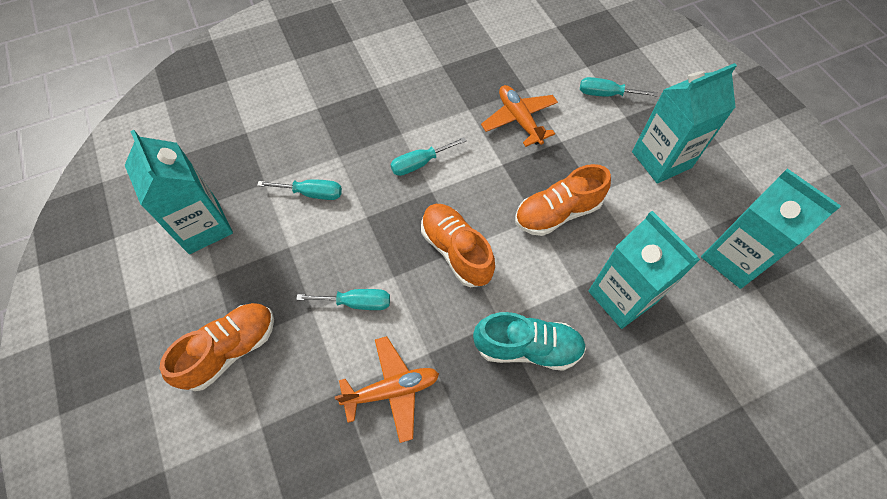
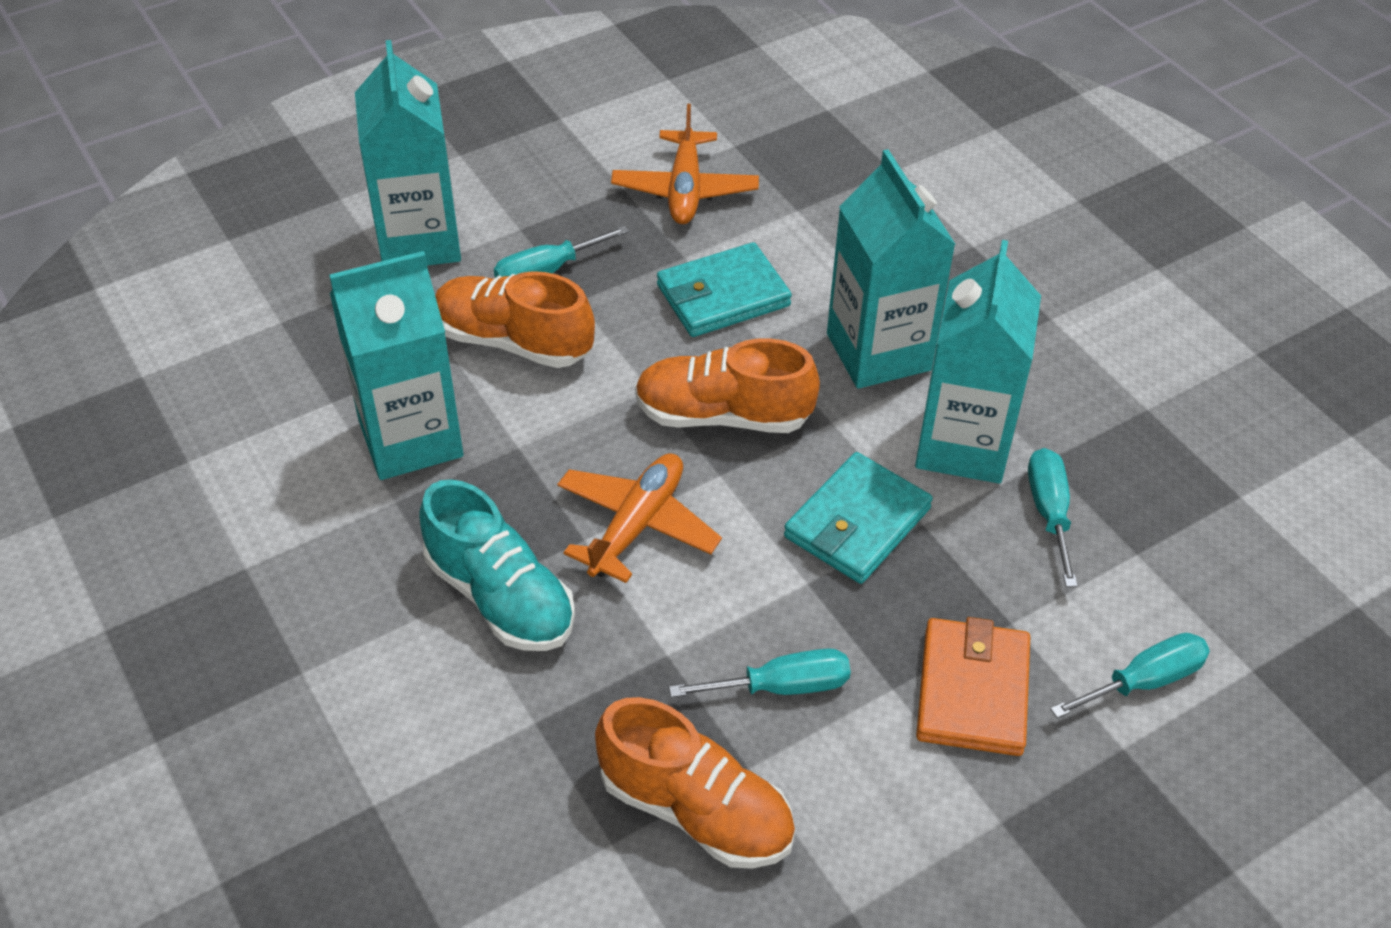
orange wallet: 0 -> 1
turquoise wallet: 0 -> 2

